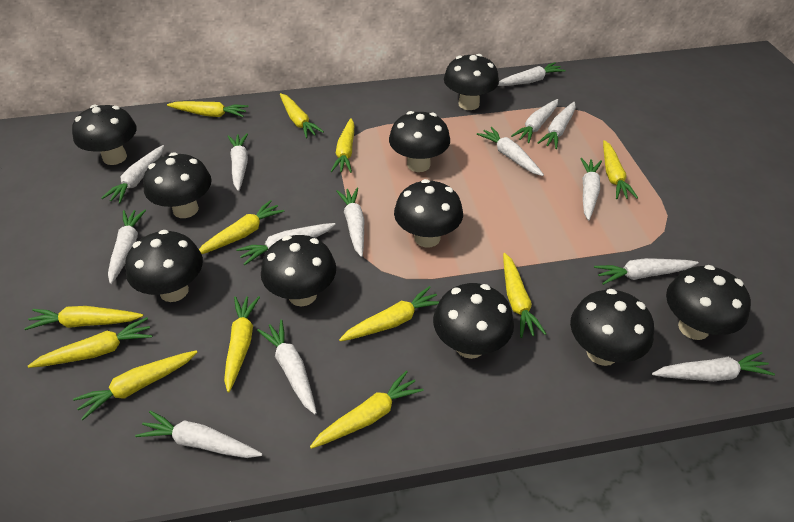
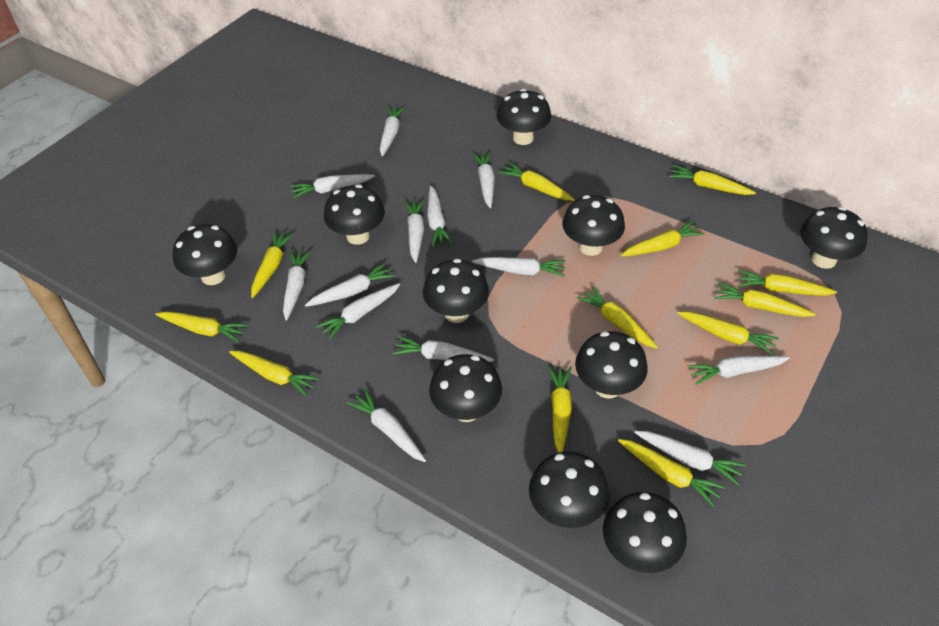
white carrot: 14 -> 13

